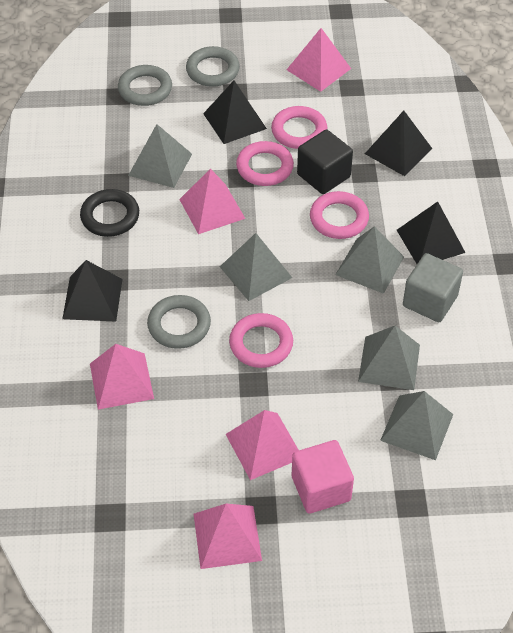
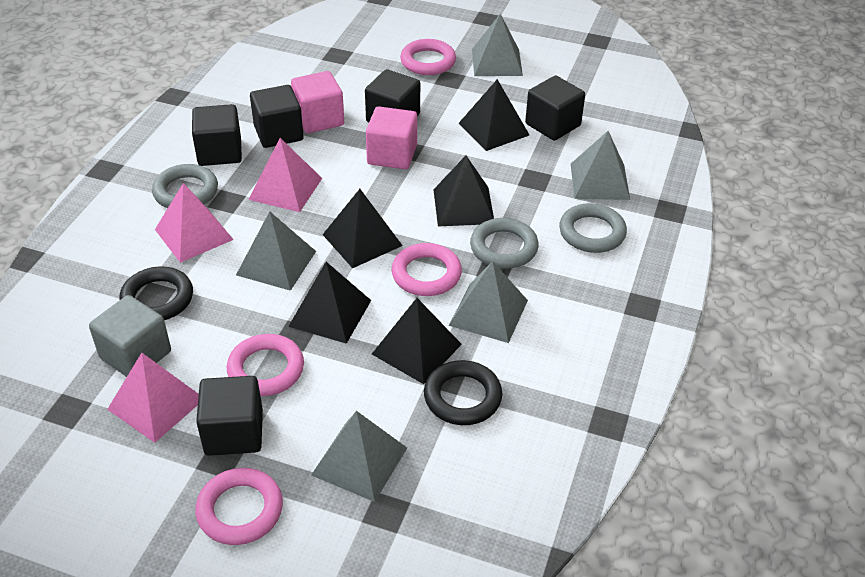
black cube: 1 -> 5
black pyramid: 4 -> 5
black ring: 1 -> 2
pink cube: 1 -> 2
pink pyramid: 5 -> 3

